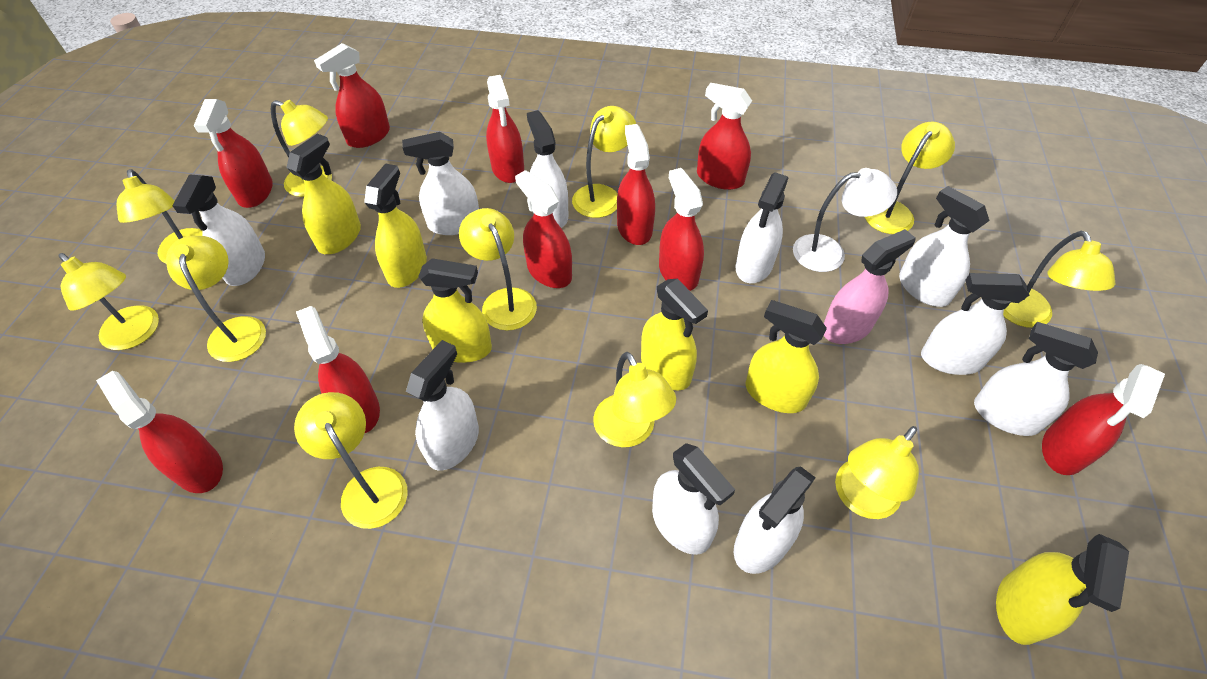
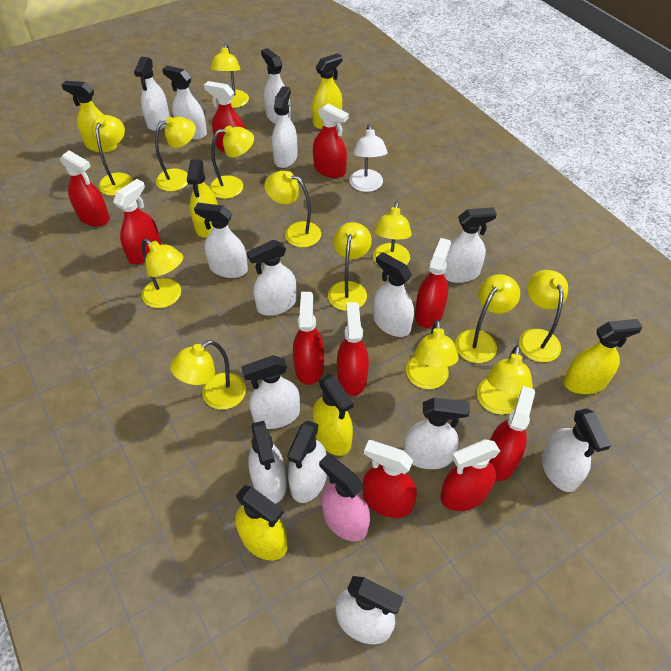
white spray bottle: 10 -> 14
yellow lamp: 11 -> 13

